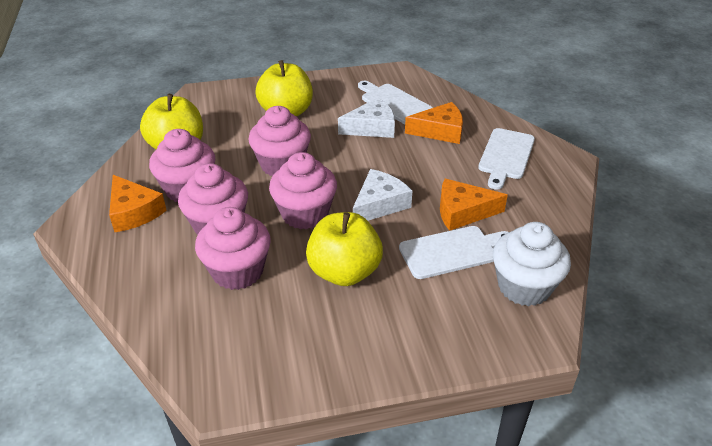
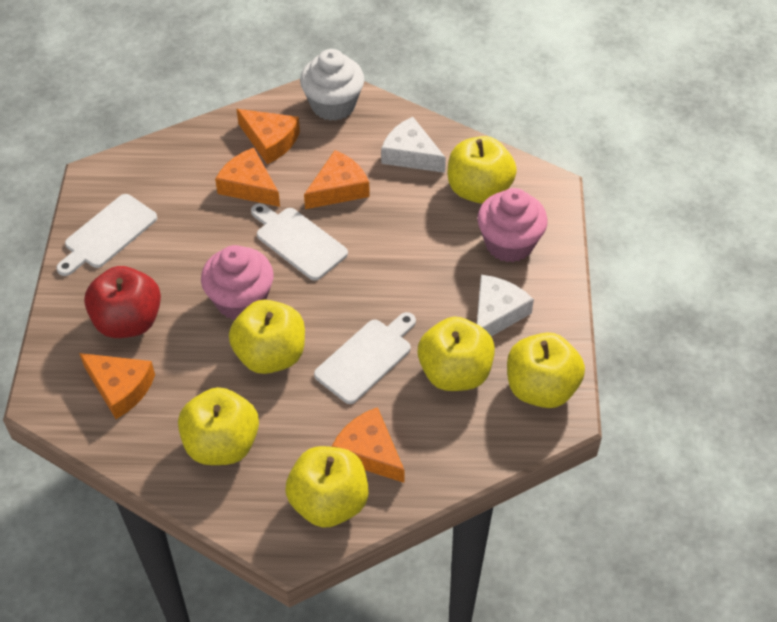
orange cheese: 3 -> 5
pink cupcake: 5 -> 2
red apple: 0 -> 1
yellow apple: 3 -> 6

